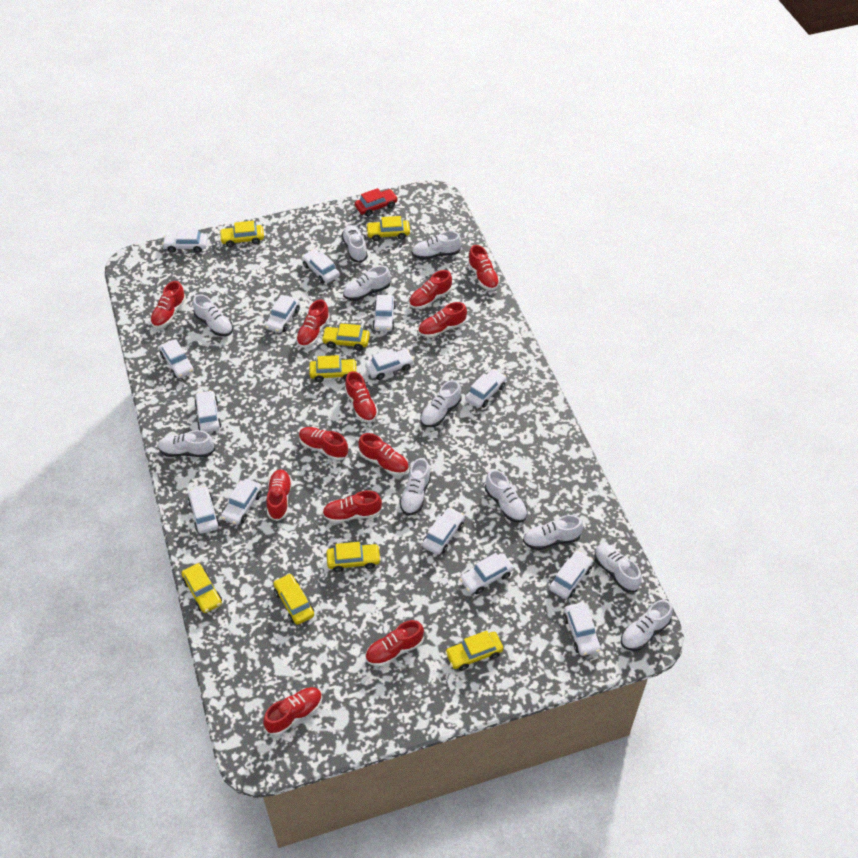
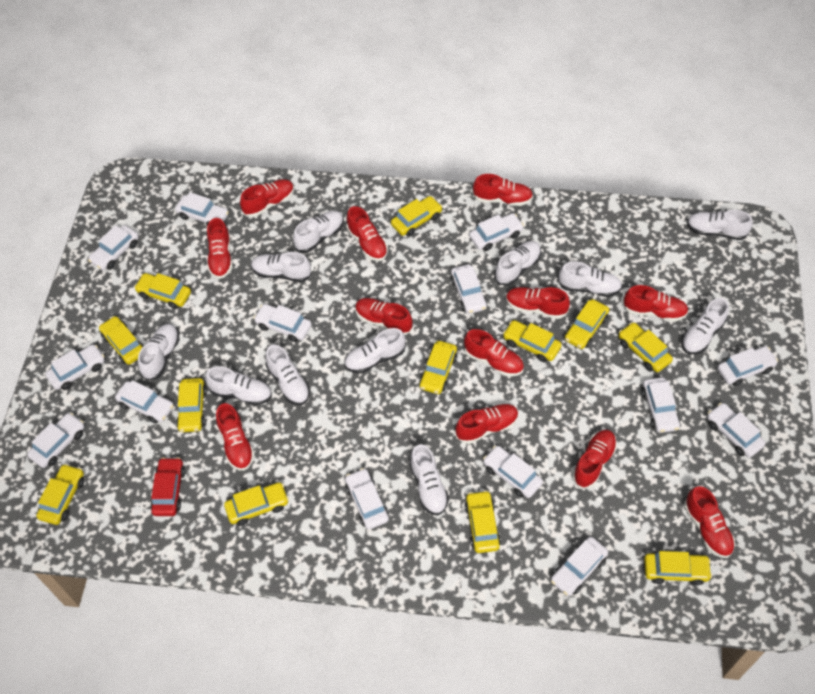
yellow car: 8 -> 12

